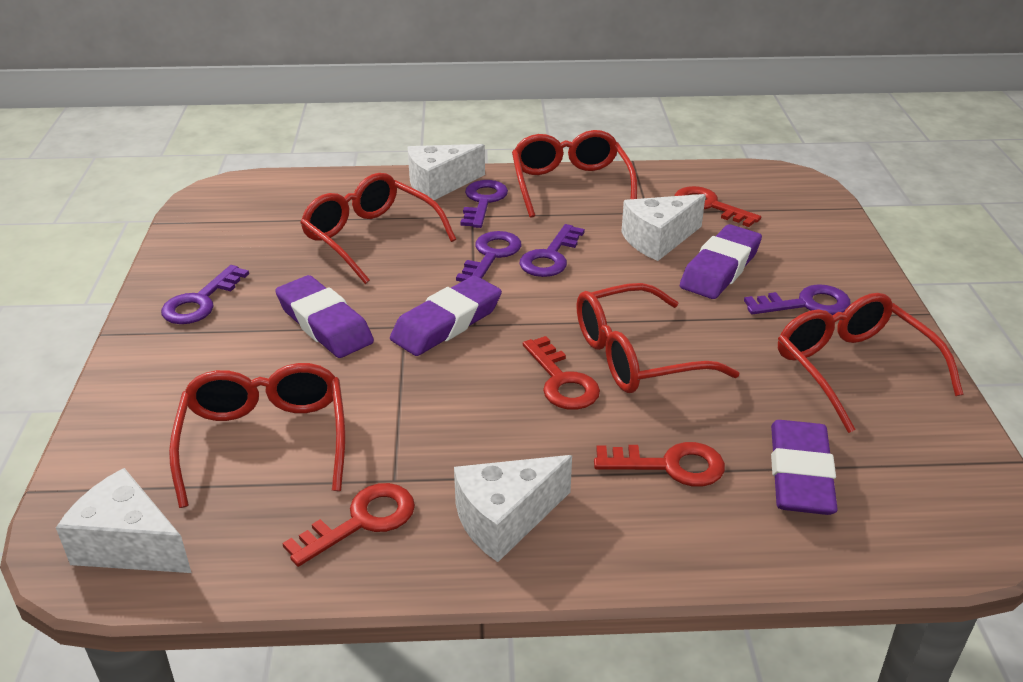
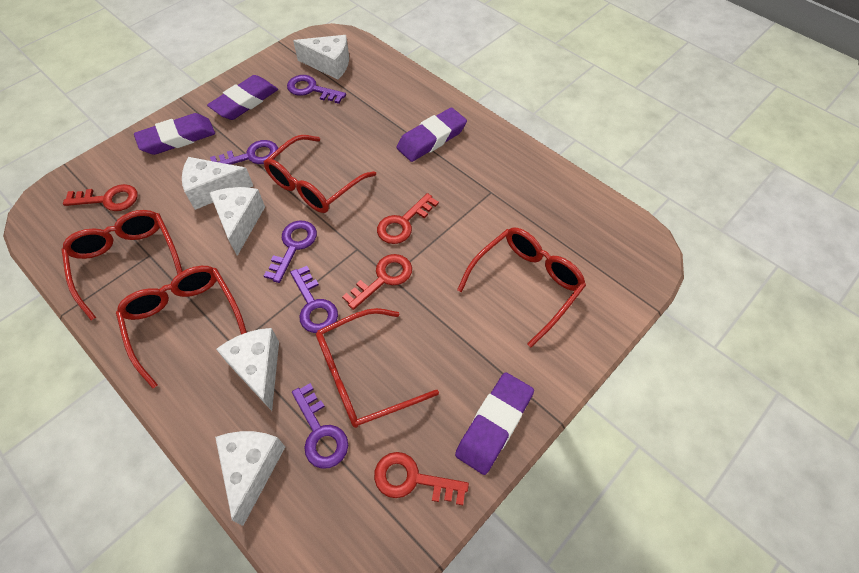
white cheese: 4 -> 5

